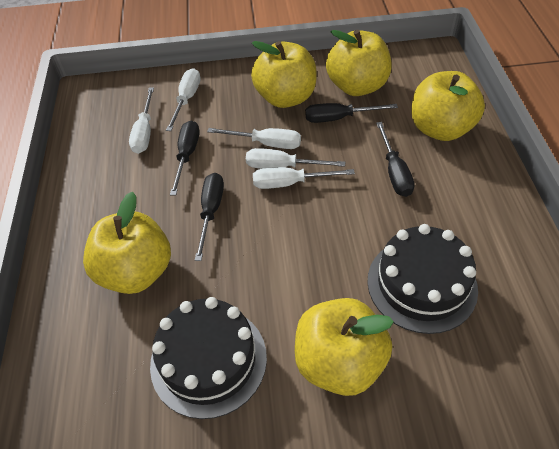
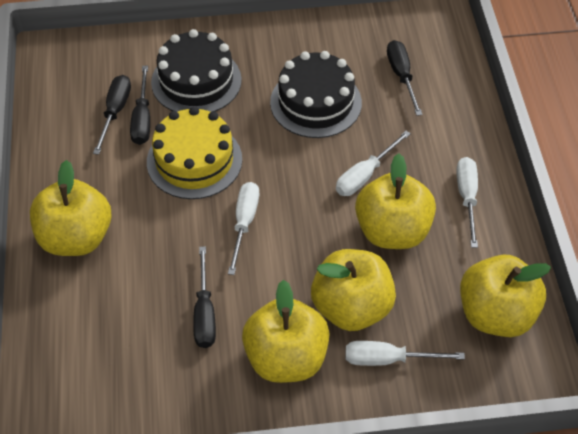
white screwdriver: 5 -> 4
yellow cake: 0 -> 1

